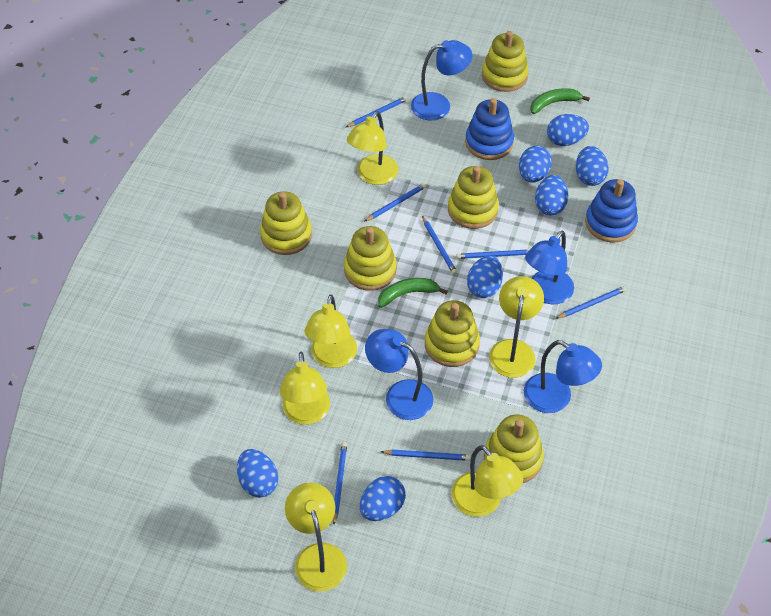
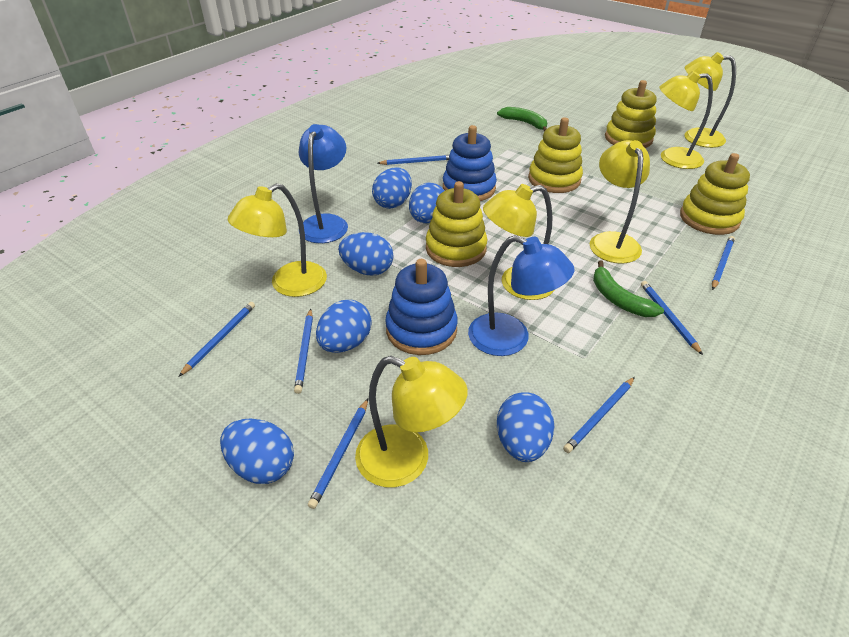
blue egg: 7 -> 6
blue lamp: 4 -> 2
yellow stacking toy: 6 -> 4

